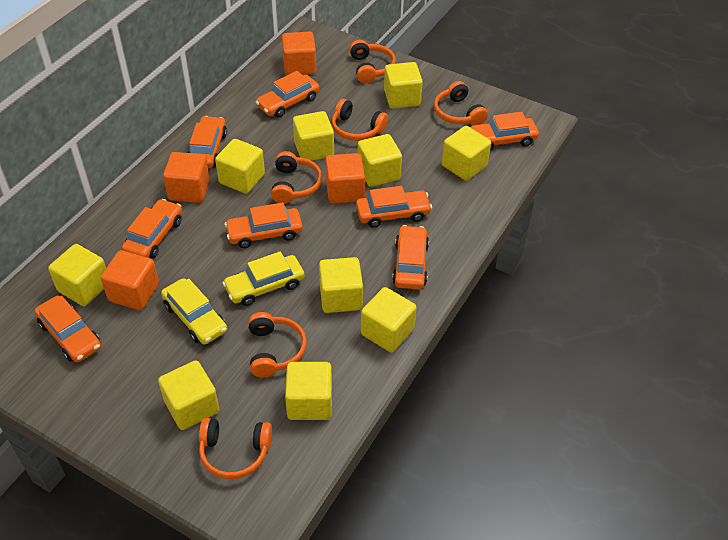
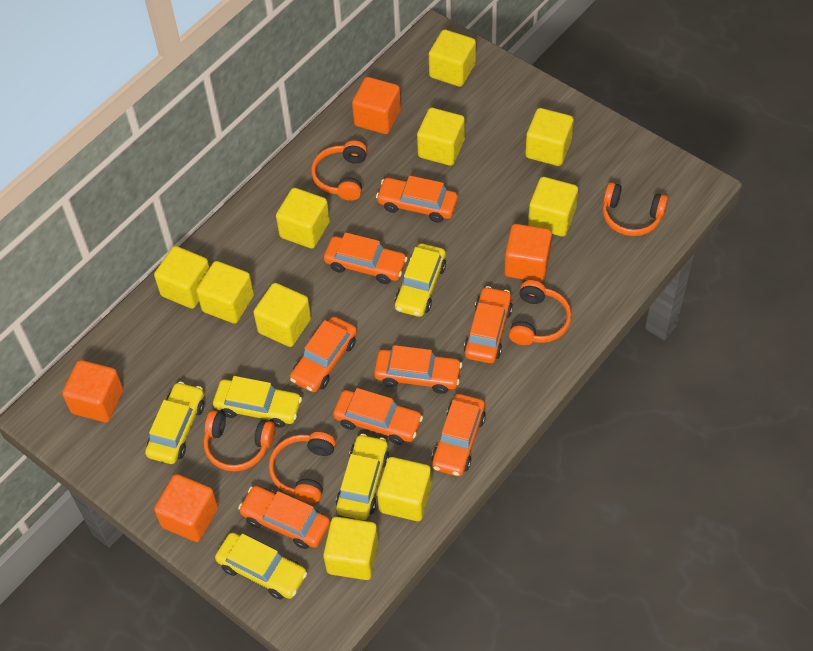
orange headphones: 6 -> 5
yellow car: 2 -> 5

